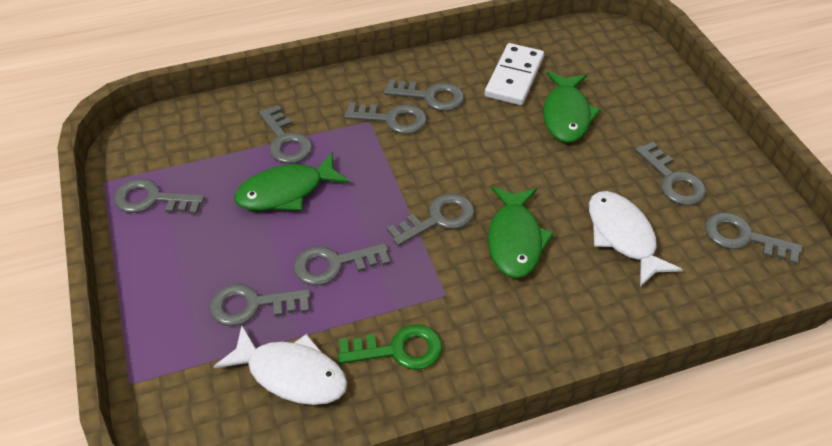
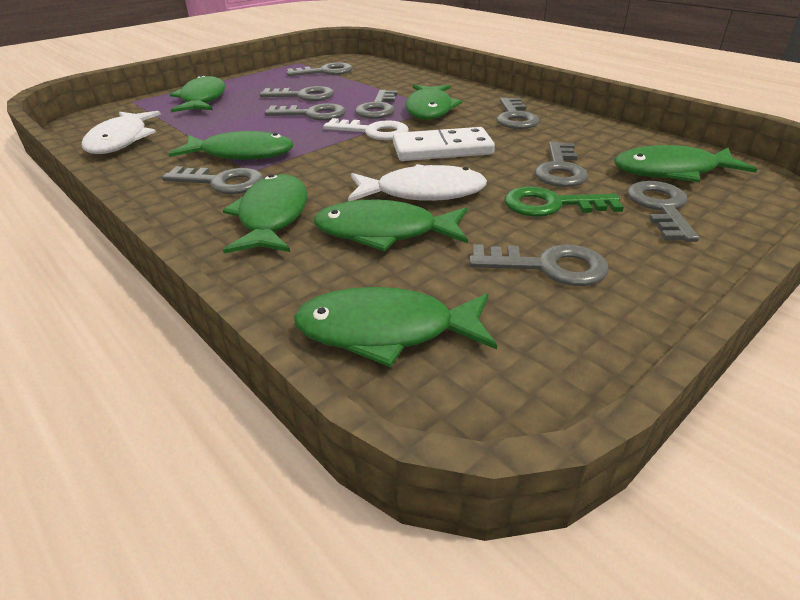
green fish: 3 -> 7
white key: 0 -> 1

